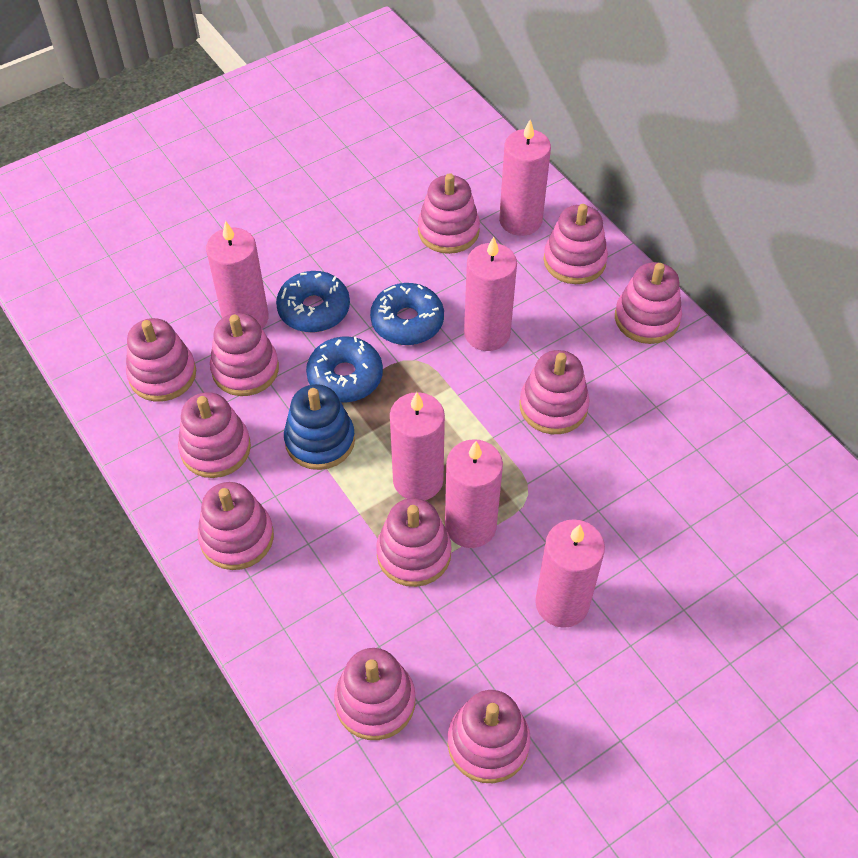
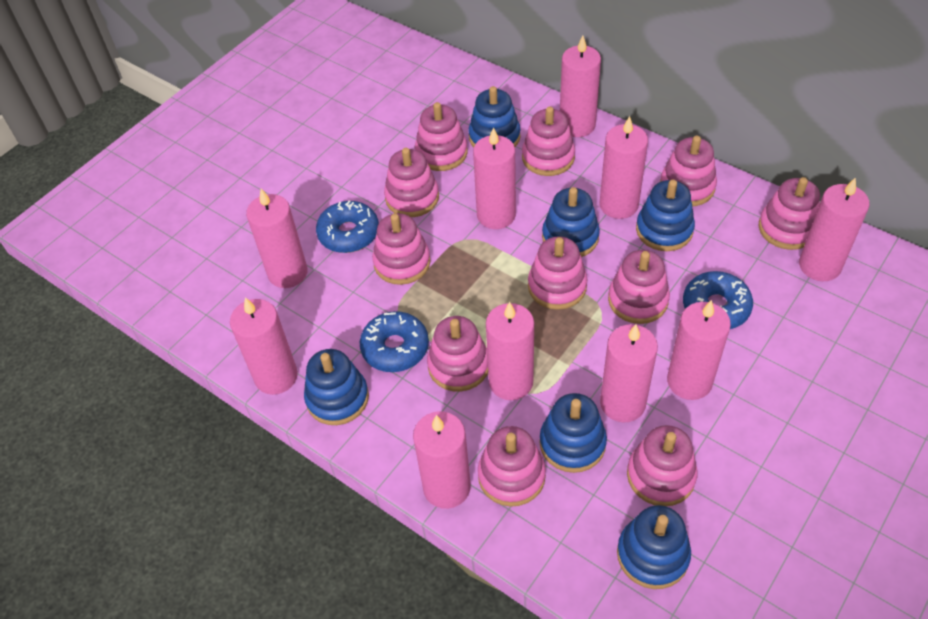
blue stacking toy: 1 -> 6
pink candle: 6 -> 10

